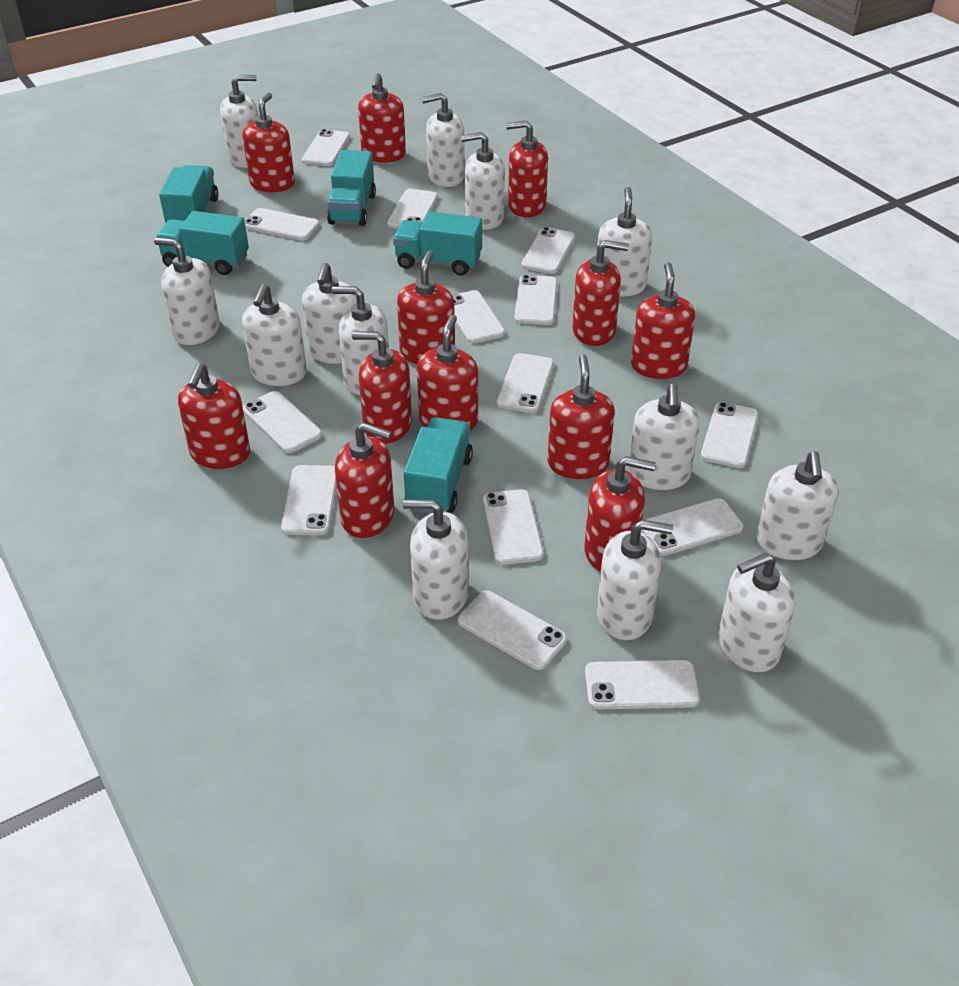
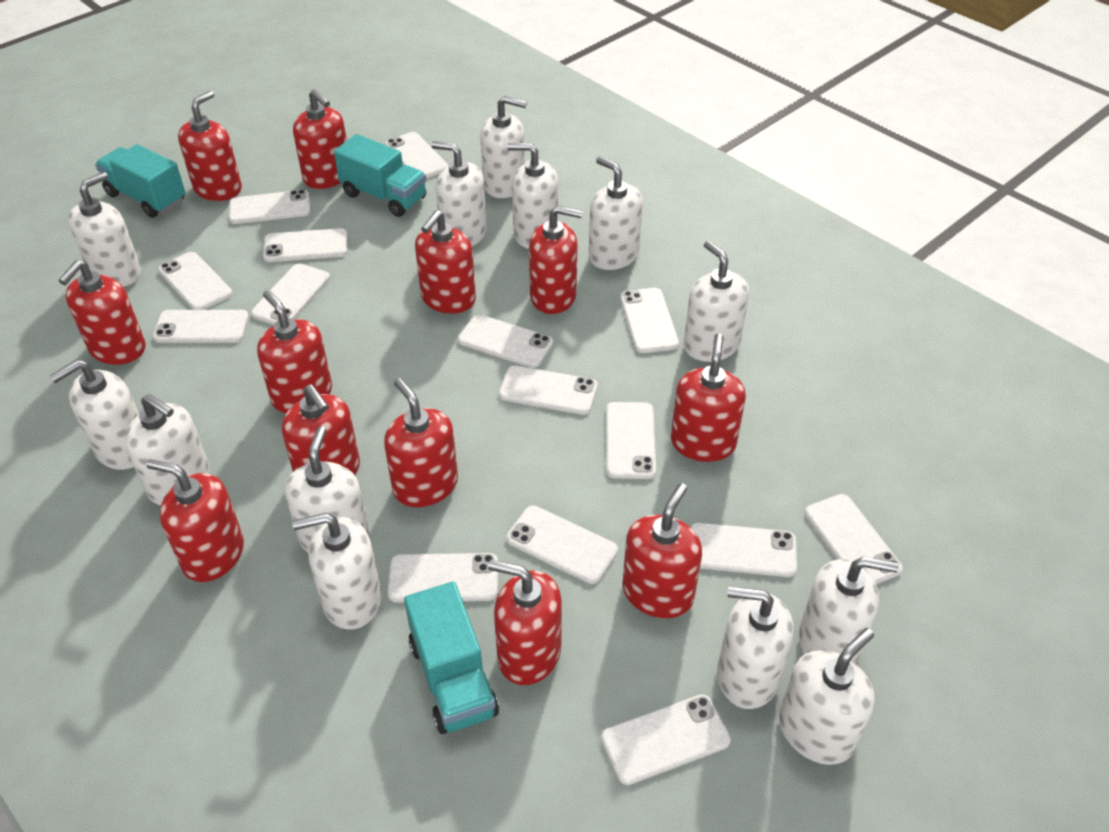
turquoise truck: 5 -> 3
white phone: 14 -> 15

